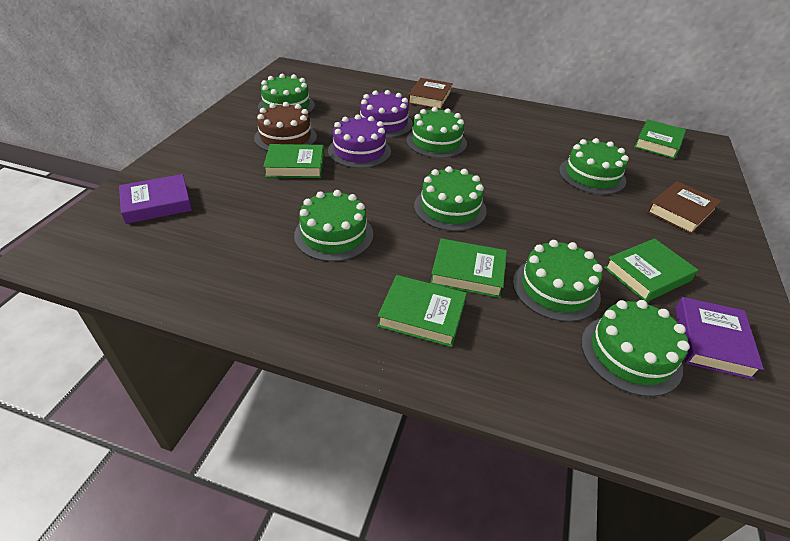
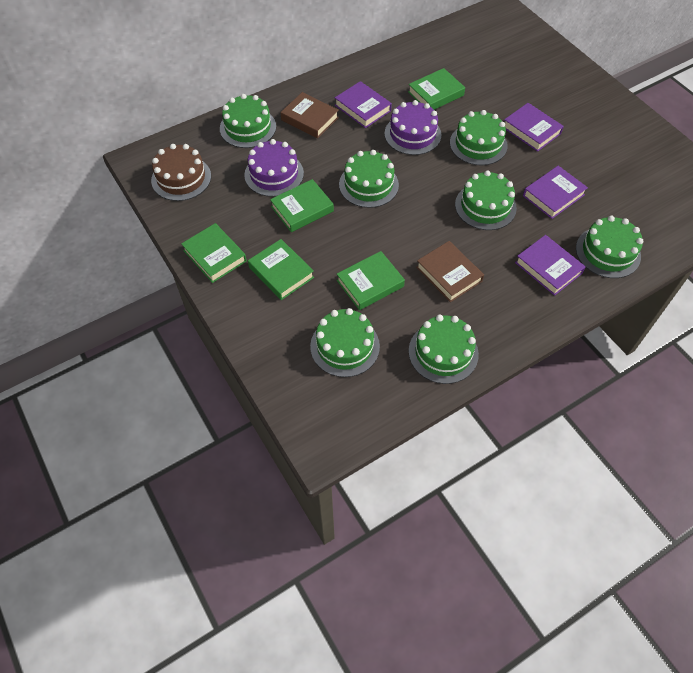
purple book: 2 -> 4

